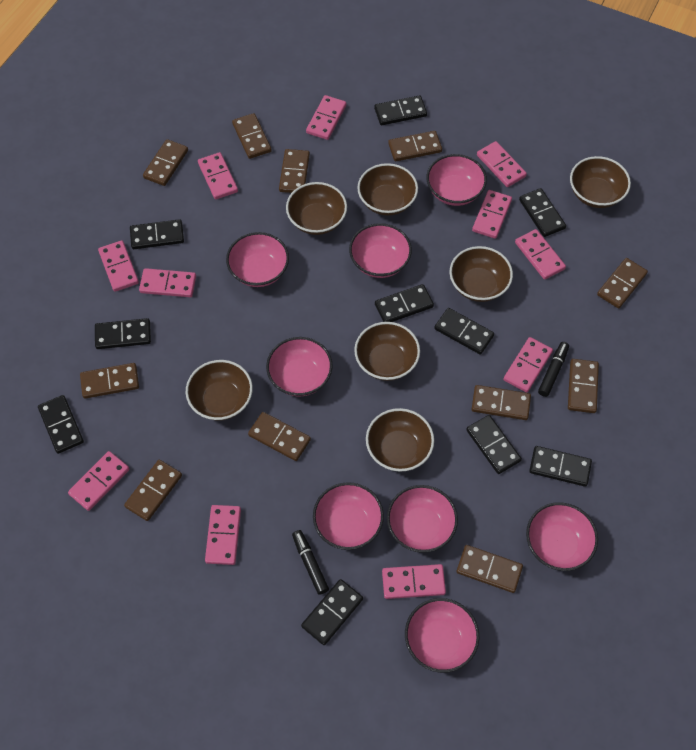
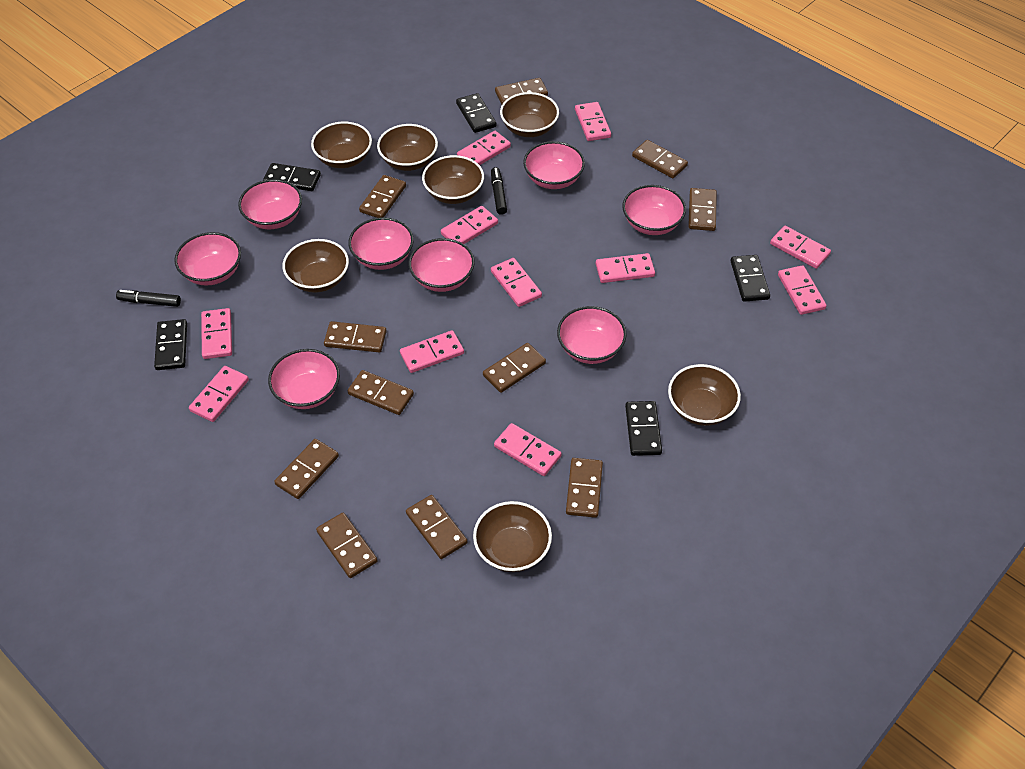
black domino: 10 -> 5

